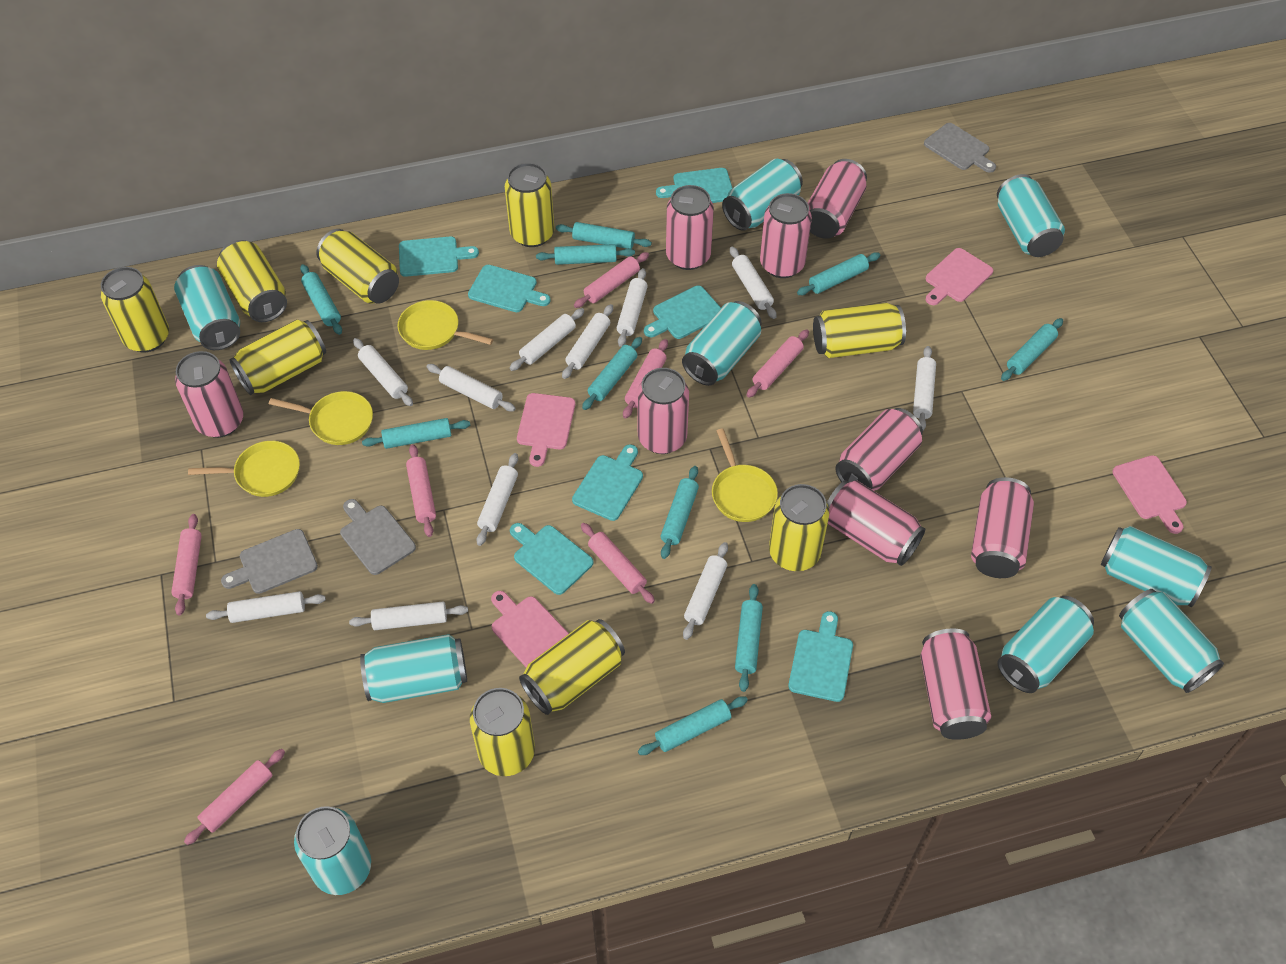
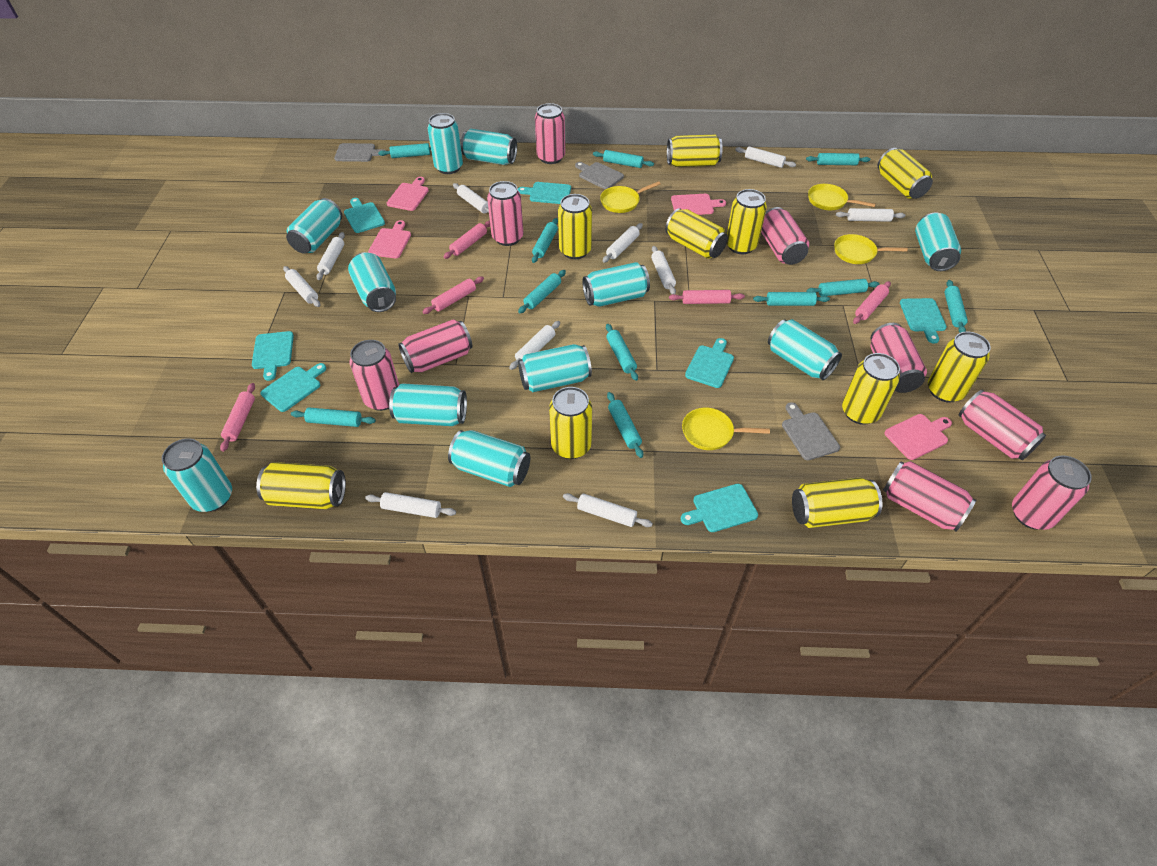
pink rolling pin: 7 -> 5
turquoise can: 9 -> 11
turquoise rolling pin: 10 -> 11
white rolling pin: 11 -> 10
yellow can: 9 -> 10

